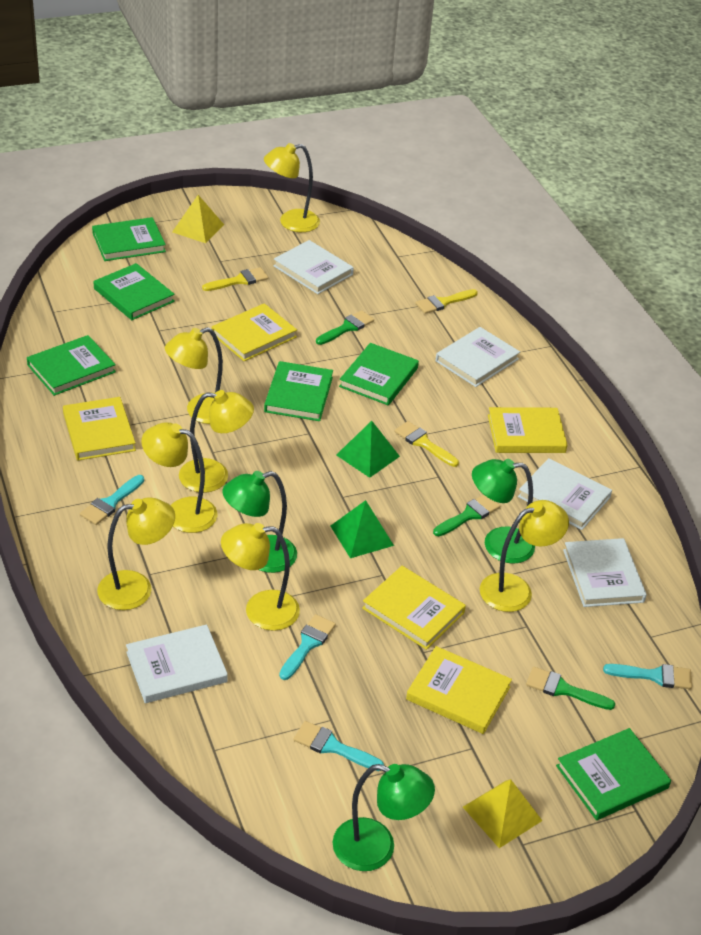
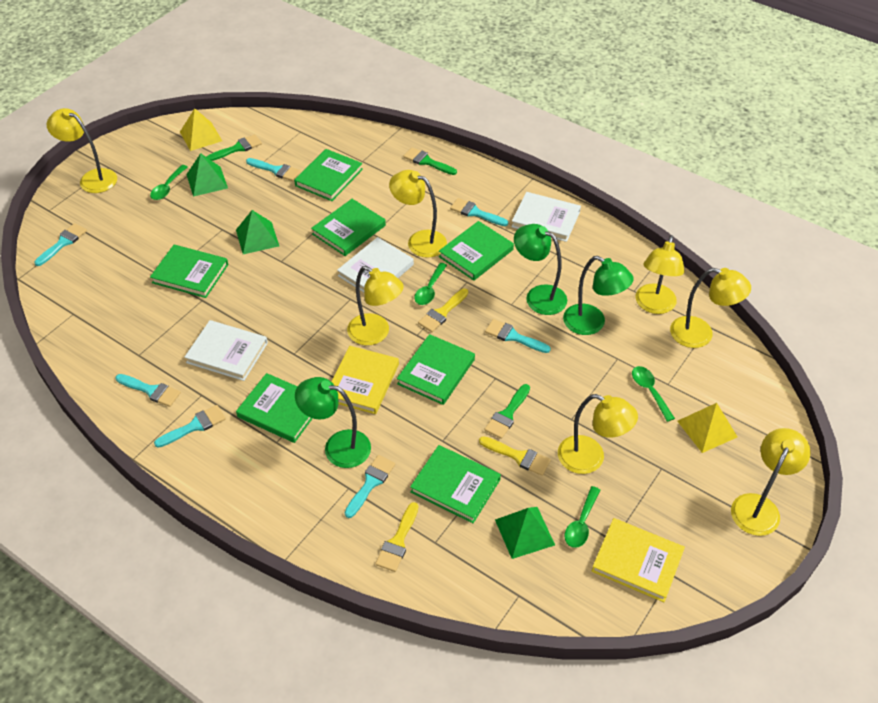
green book: 6 -> 7
green pyramid: 2 -> 3
green spoon: 0 -> 4
turquoise brush: 4 -> 7
white book: 5 -> 3
yellow book: 5 -> 2

